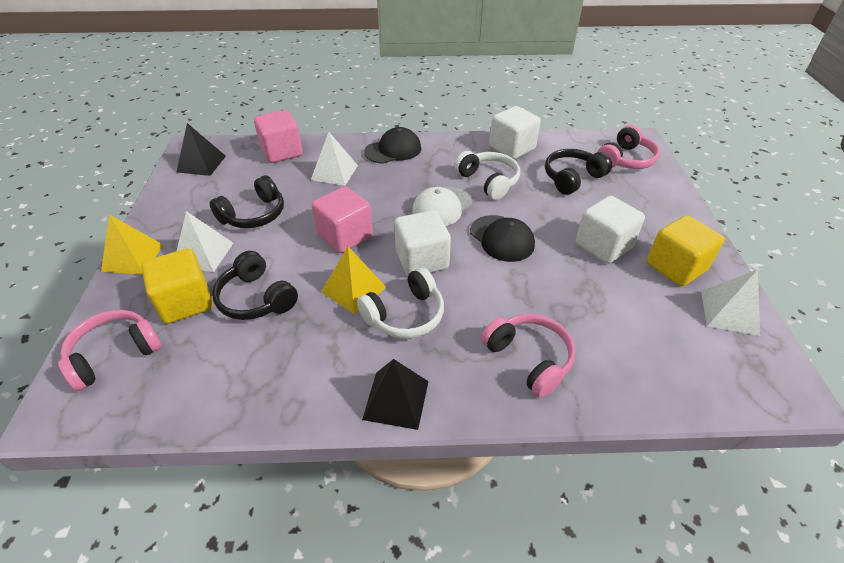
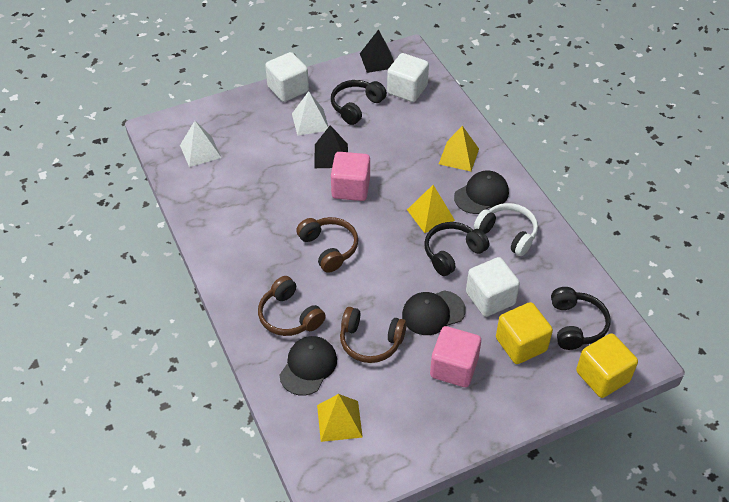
black cap: 2 -> 3
brown headphones: 0 -> 3
pink headphones: 3 -> 0
white cap: 1 -> 0
white headphones: 2 -> 1
white pyramid: 3 -> 2
yellow pyramid: 2 -> 3

